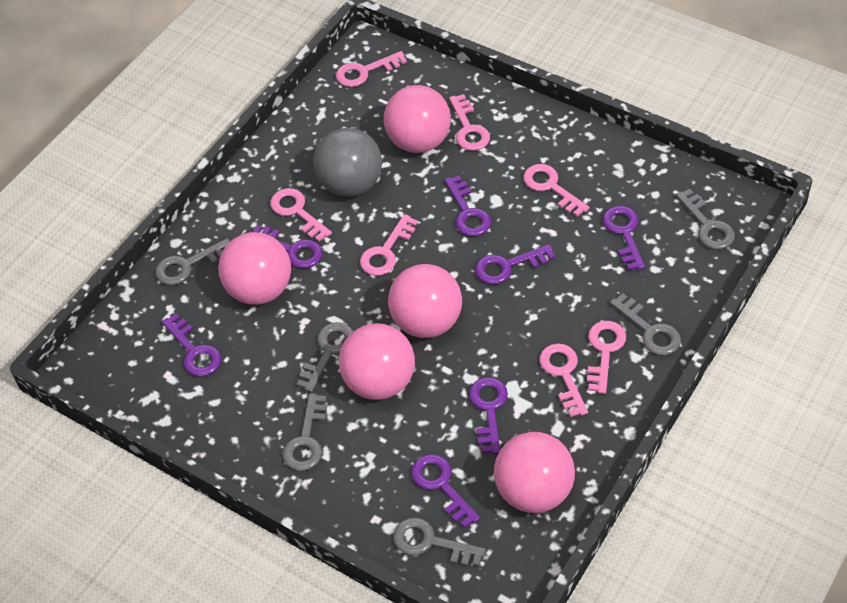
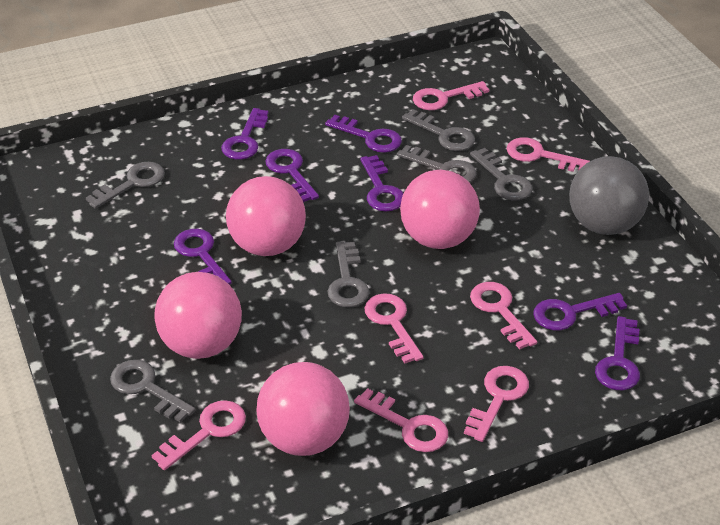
pink ball: 5 -> 4

